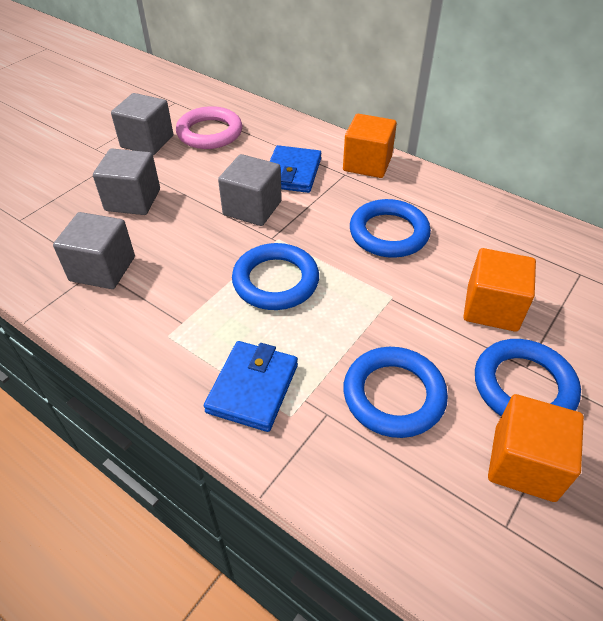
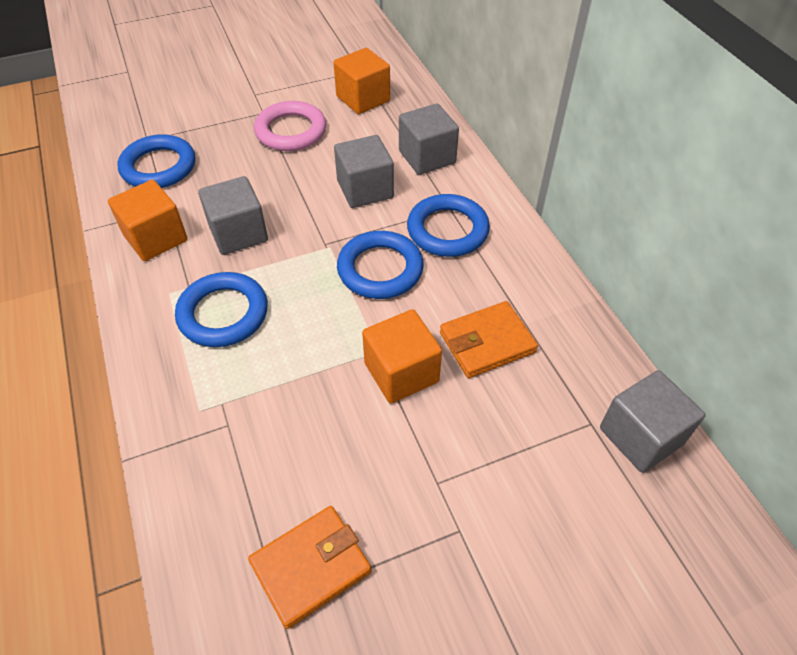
blue wallet: 2 -> 0
orange wallet: 0 -> 2

